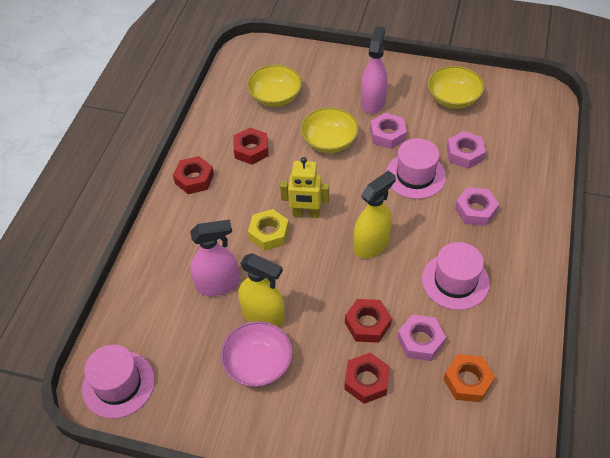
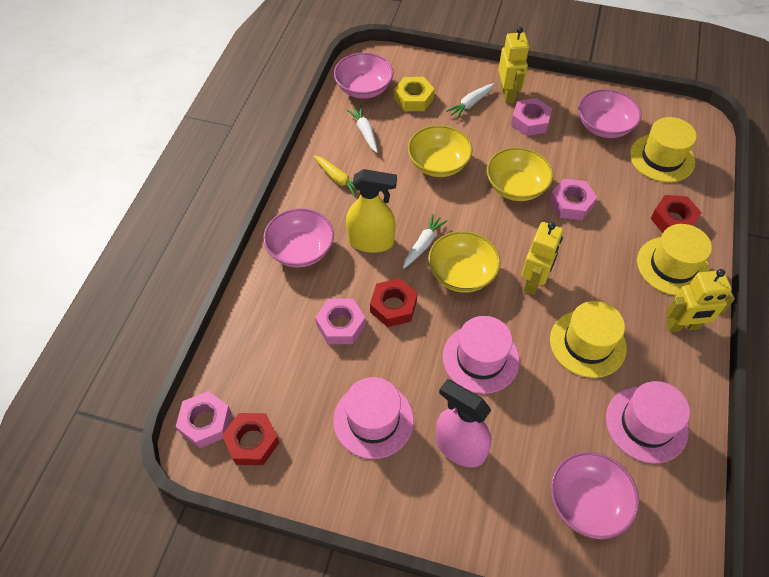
orange nut: 1 -> 0
pink bowl: 1 -> 4
pink spray bottle: 2 -> 1
red nut: 4 -> 3
white carrot: 0 -> 3
yellow carrot: 0 -> 1
yellow hat: 0 -> 3
yellow robot: 1 -> 3
yellow spray bottle: 2 -> 1

